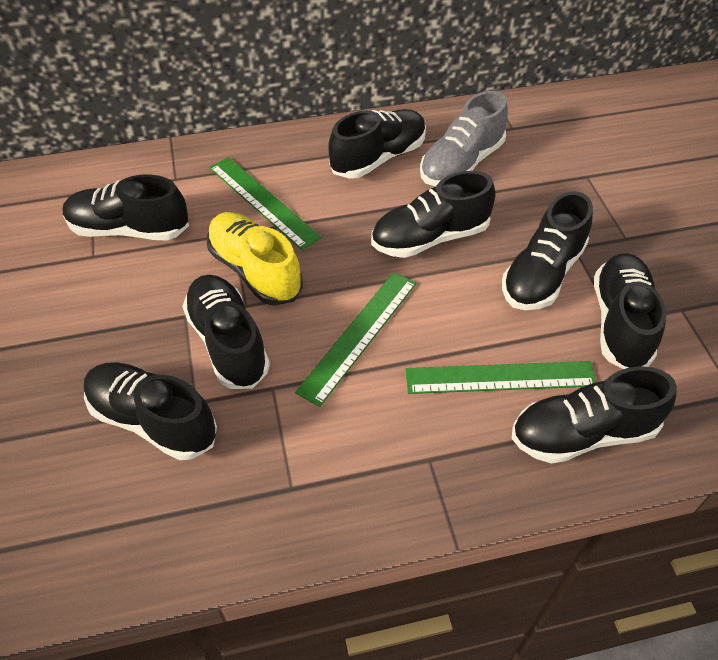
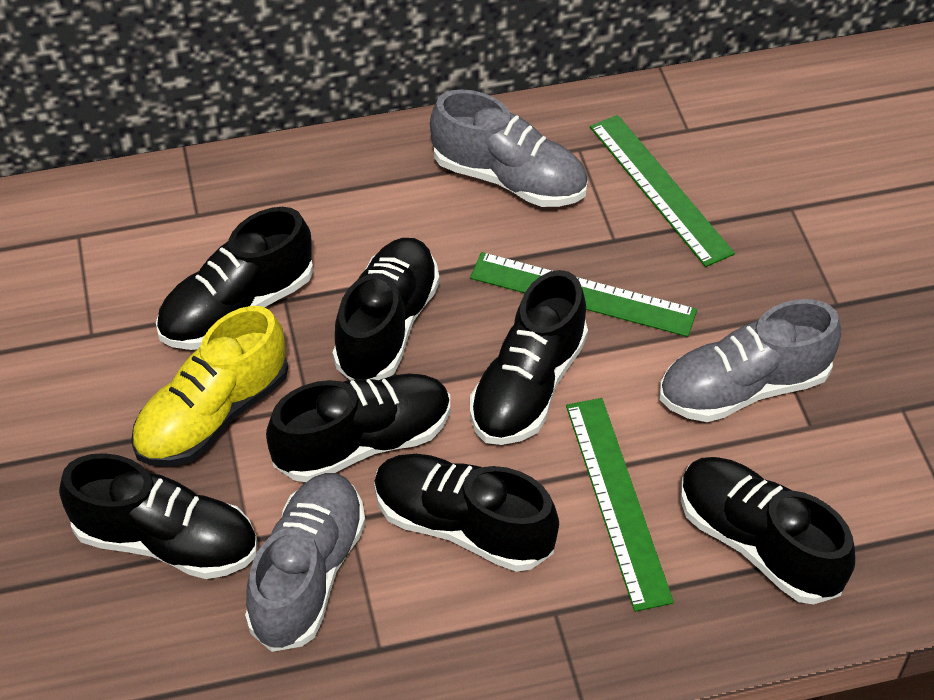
black shoe: 8 -> 7
grey shoe: 1 -> 3

